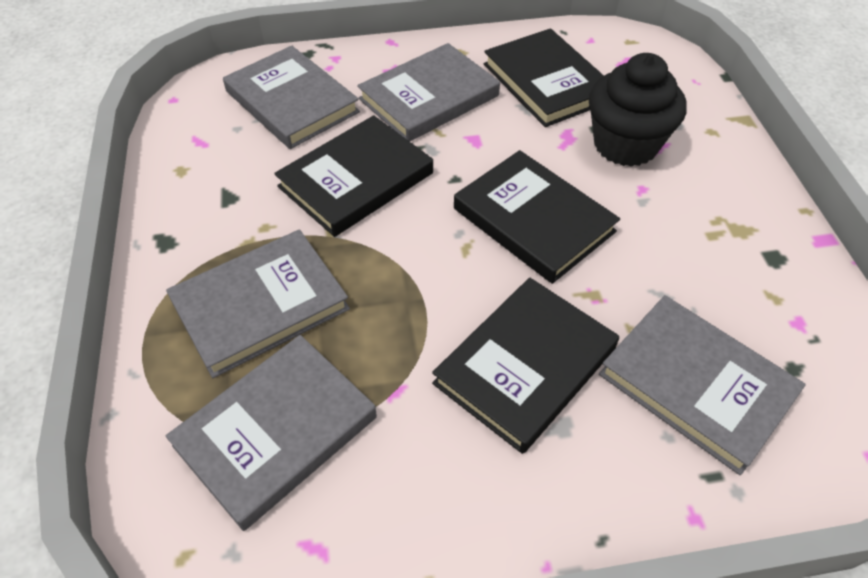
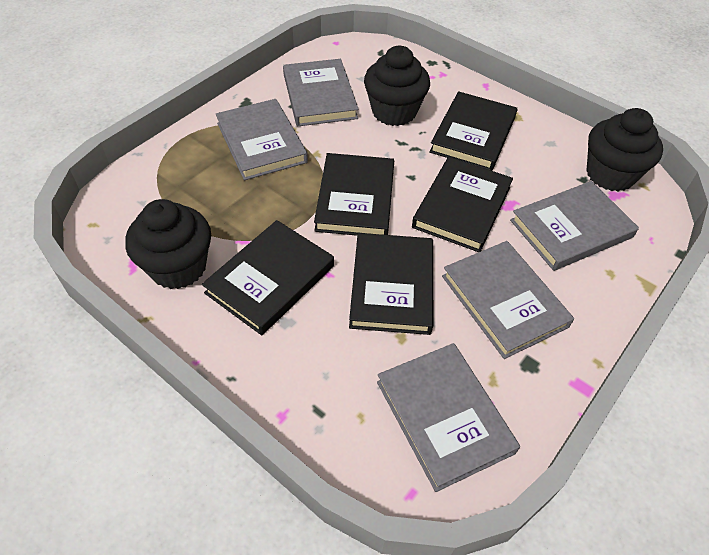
black book: 4 -> 5
black cupcake: 1 -> 3

